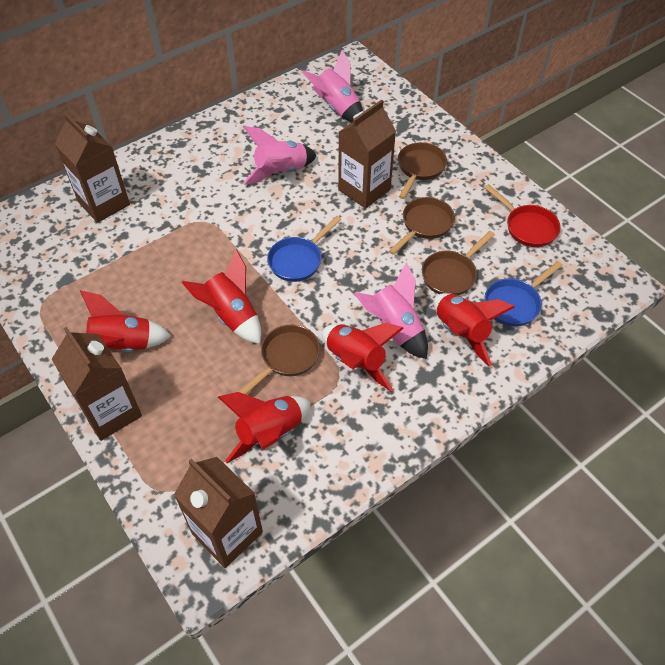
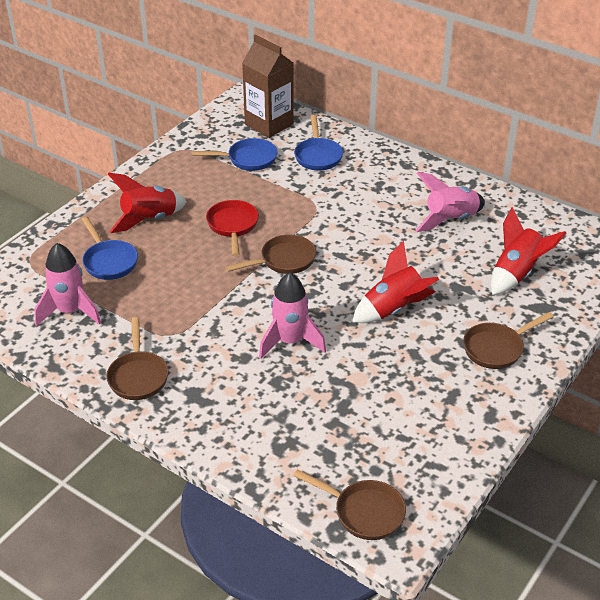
blue pan: 2 -> 3
brown carton: 4 -> 1
red rocket: 5 -> 3

